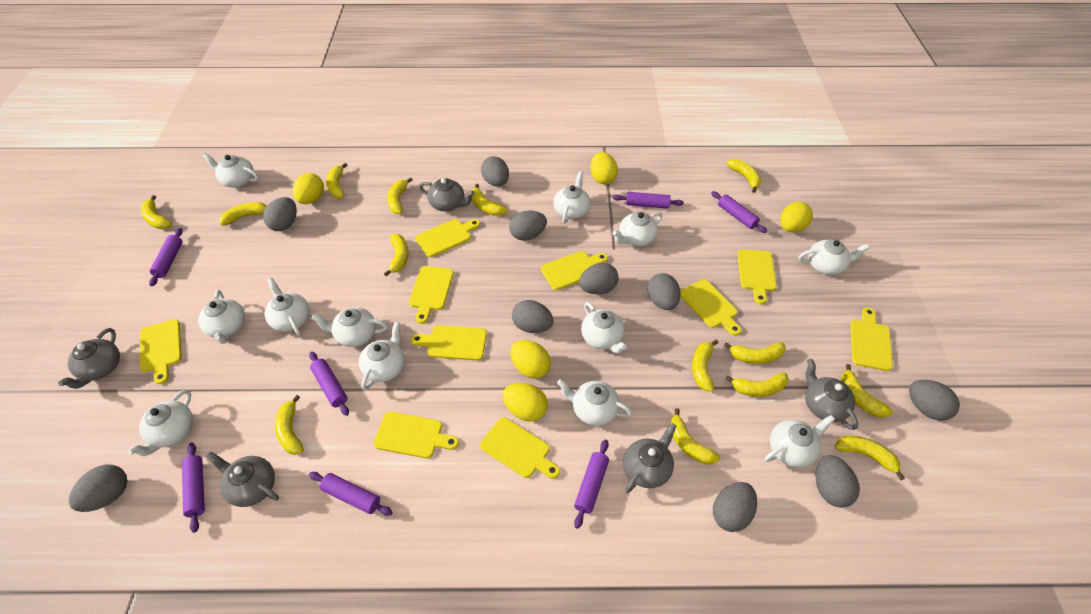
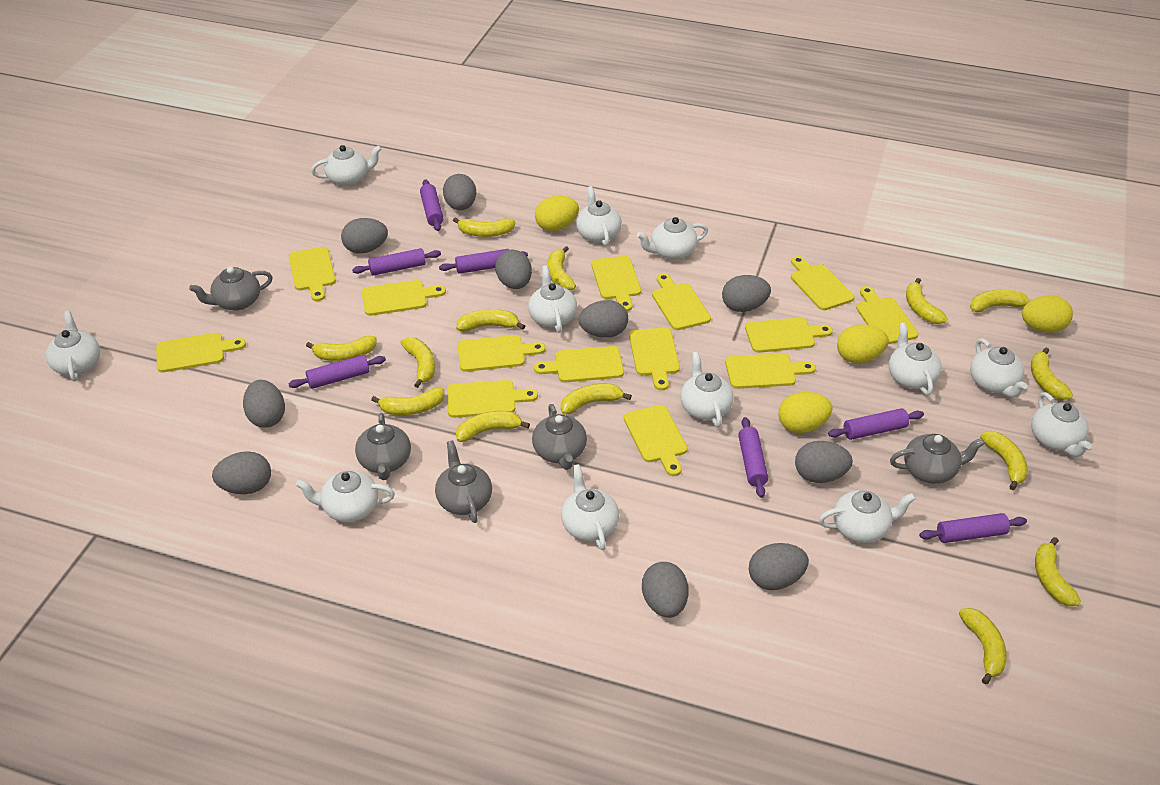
yellow cutting board: 10 -> 14
yellow egg: 5 -> 4

